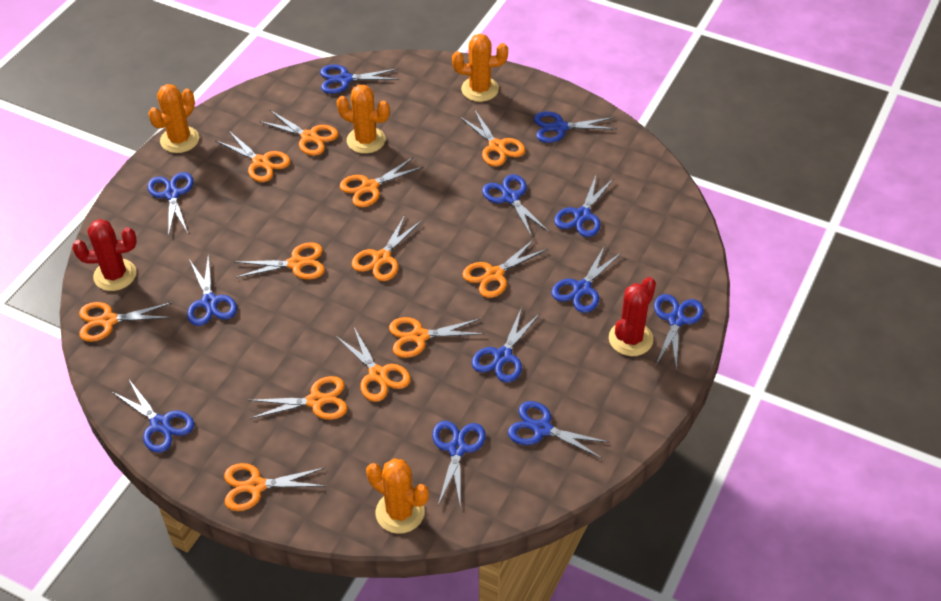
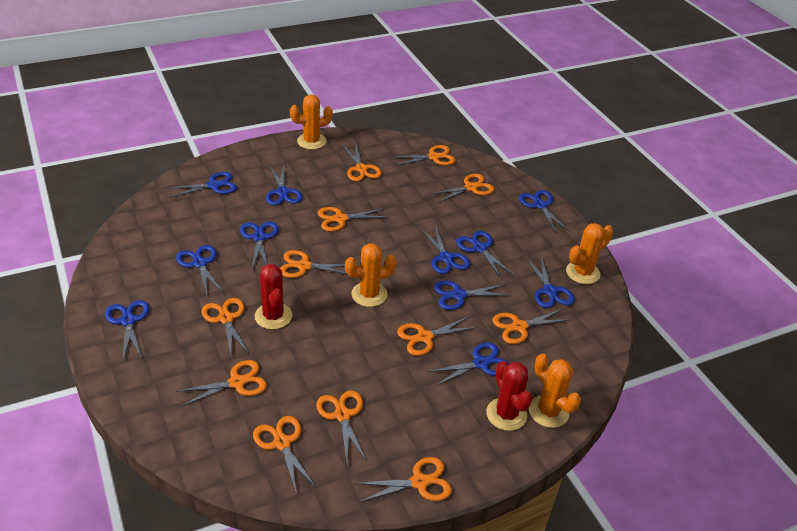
blue scissors: 12 -> 11

